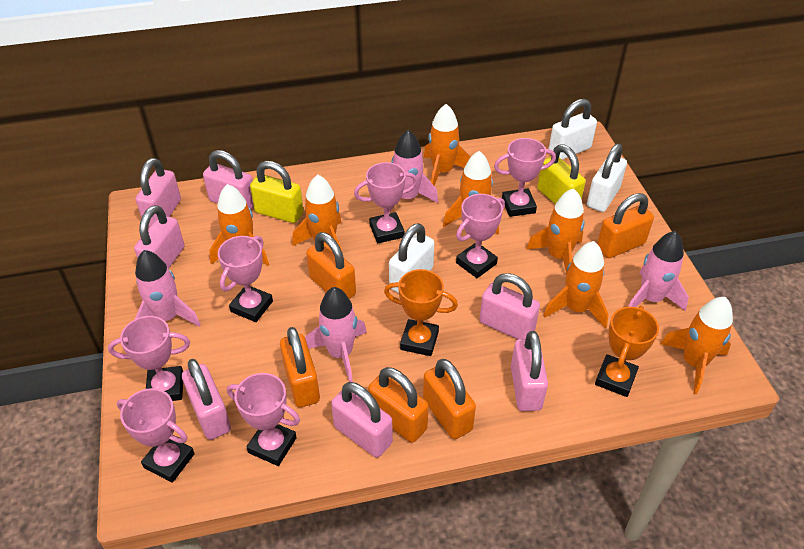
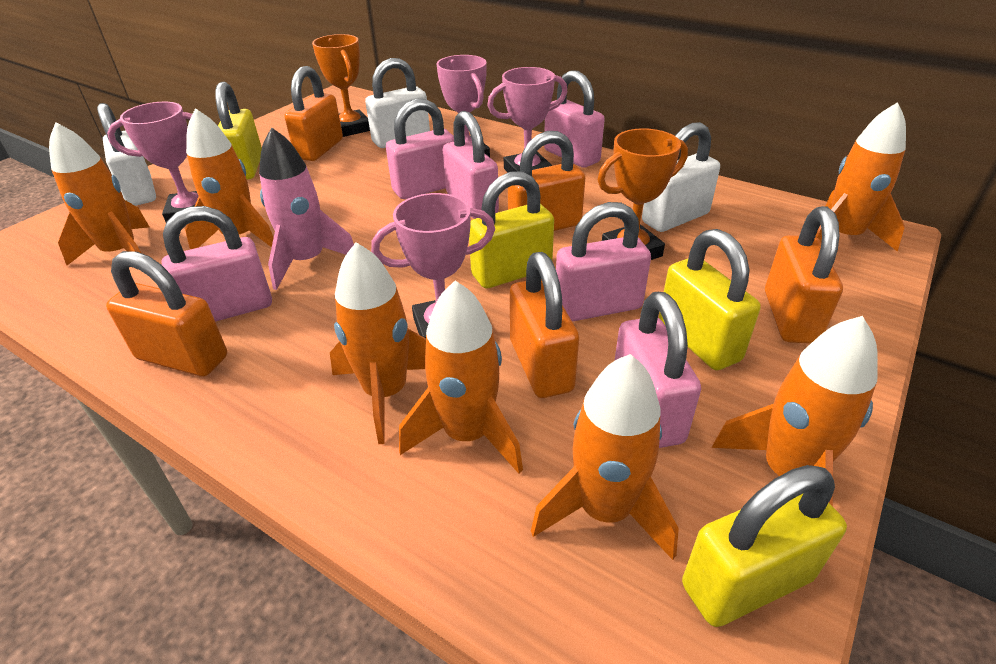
pink padlock: 7 -> 6
pink rocket: 4 -> 1
pink trophy: 7 -> 4
yellow padlock: 2 -> 4

